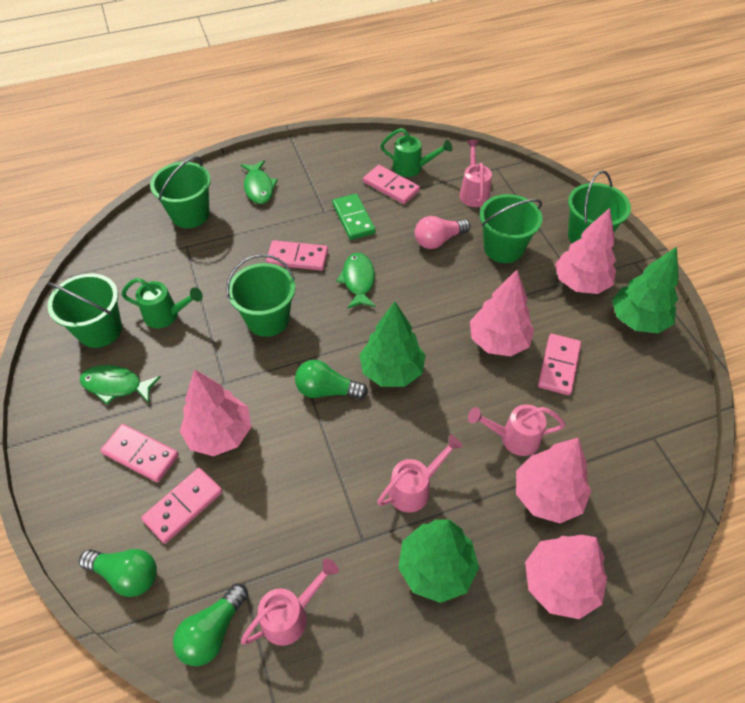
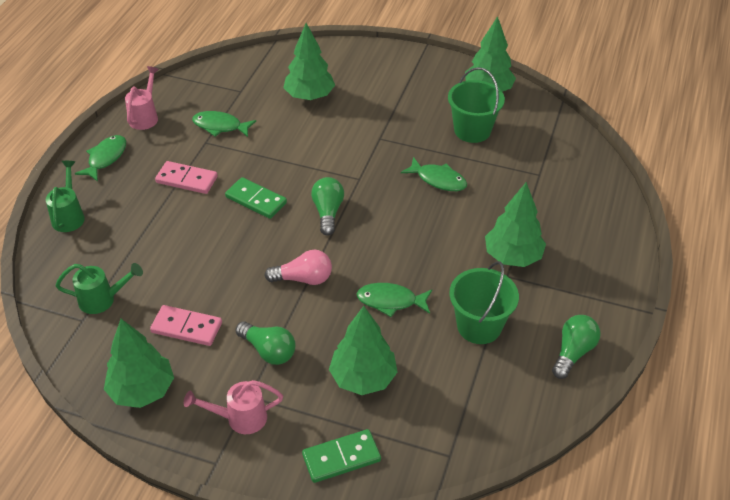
green bucket: 5 -> 2
green domino: 1 -> 2
green fish: 3 -> 4
green tree: 3 -> 5
pink domino: 5 -> 2
pink tree: 5 -> 0
pink watering can: 4 -> 2

